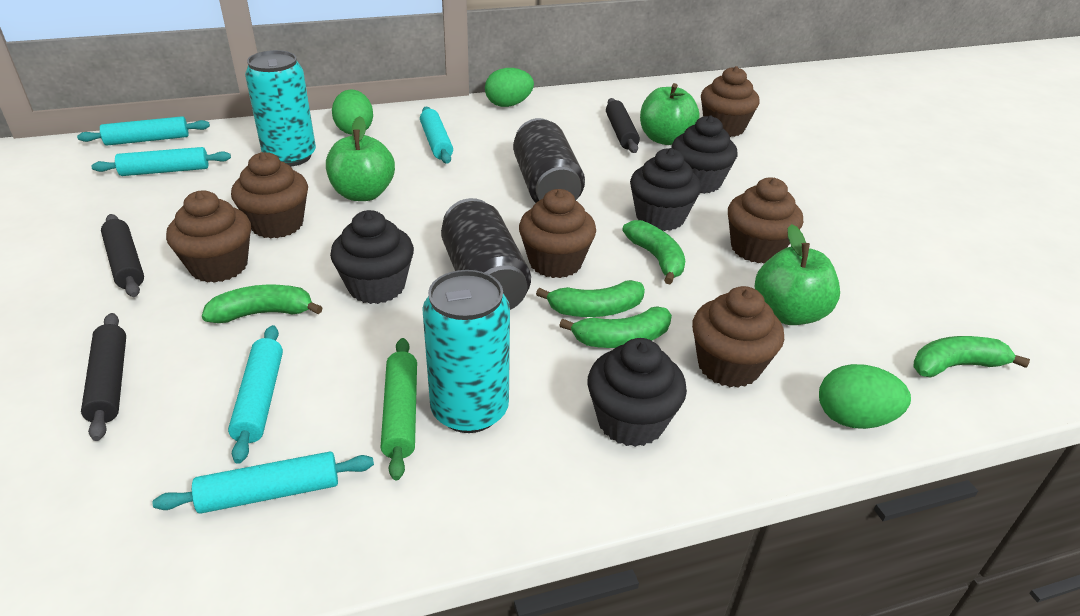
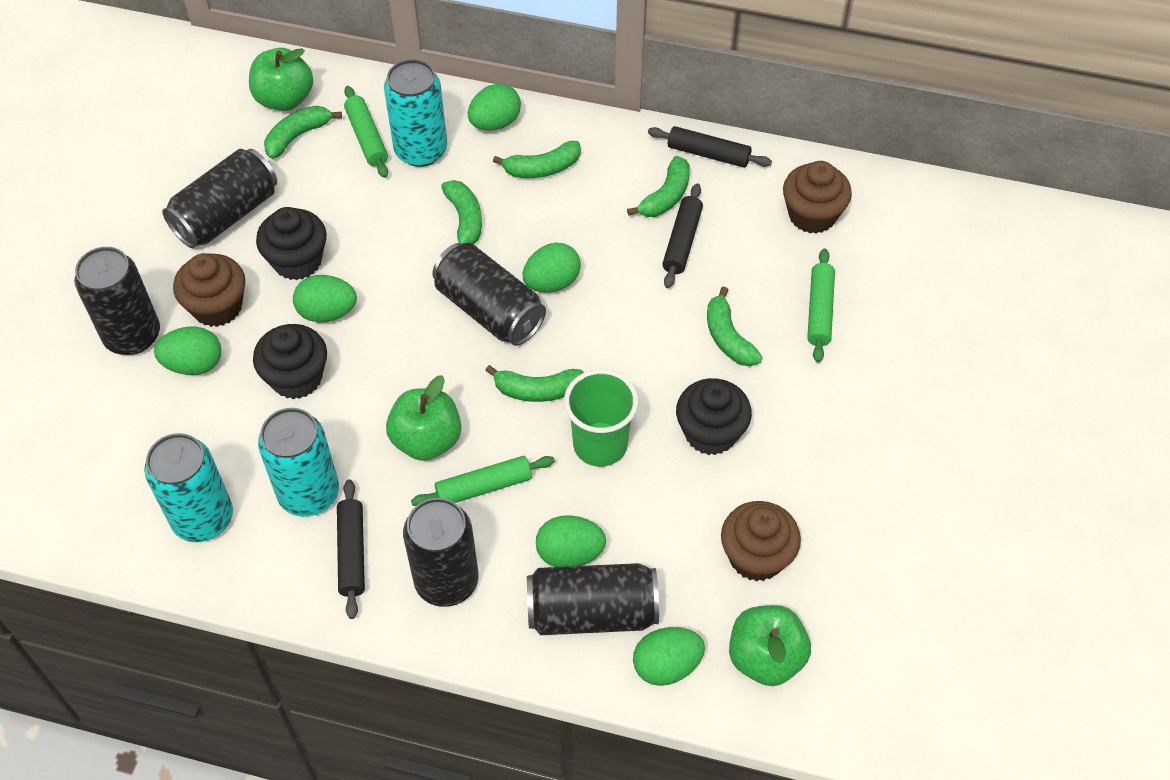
black can: 2 -> 5
black cupcake: 4 -> 3
brown cupcake: 6 -> 3
green banana: 5 -> 6
green cup: 0 -> 1
green egg: 3 -> 6
green rolling pin: 1 -> 3
turquoise can: 2 -> 3
turquoise rolling pin: 5 -> 0

